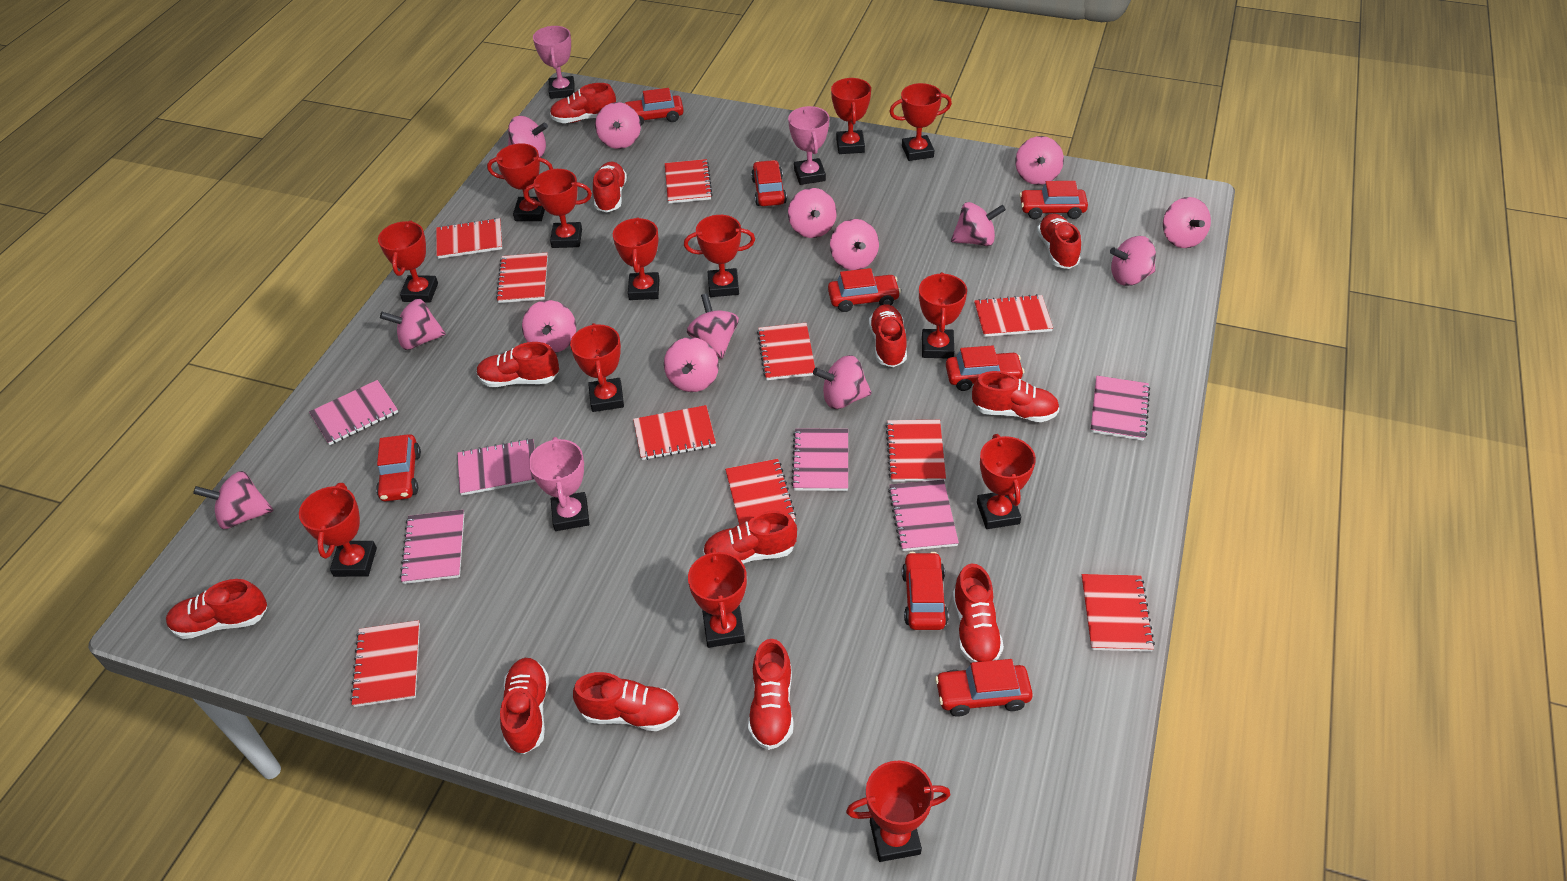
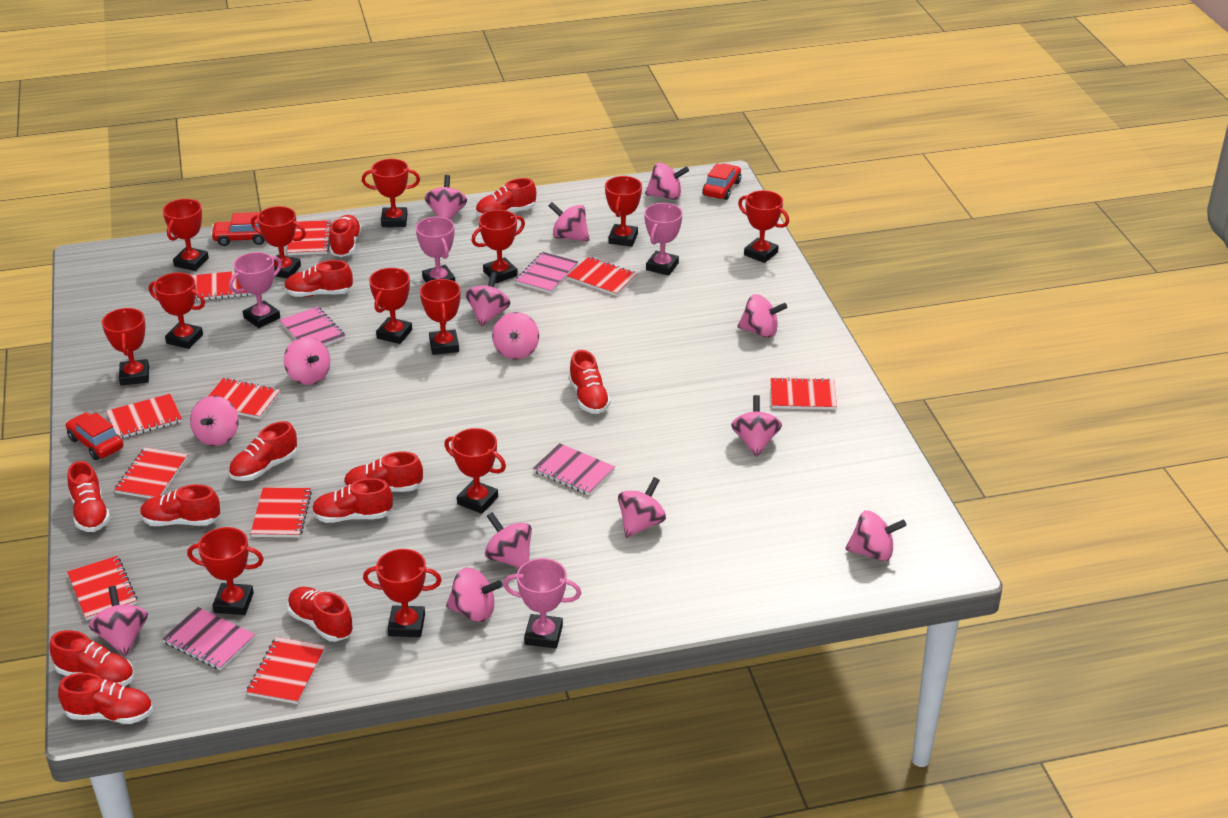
pink notebook: 6 -> 4
pink trophy: 3 -> 4
red car: 8 -> 3

